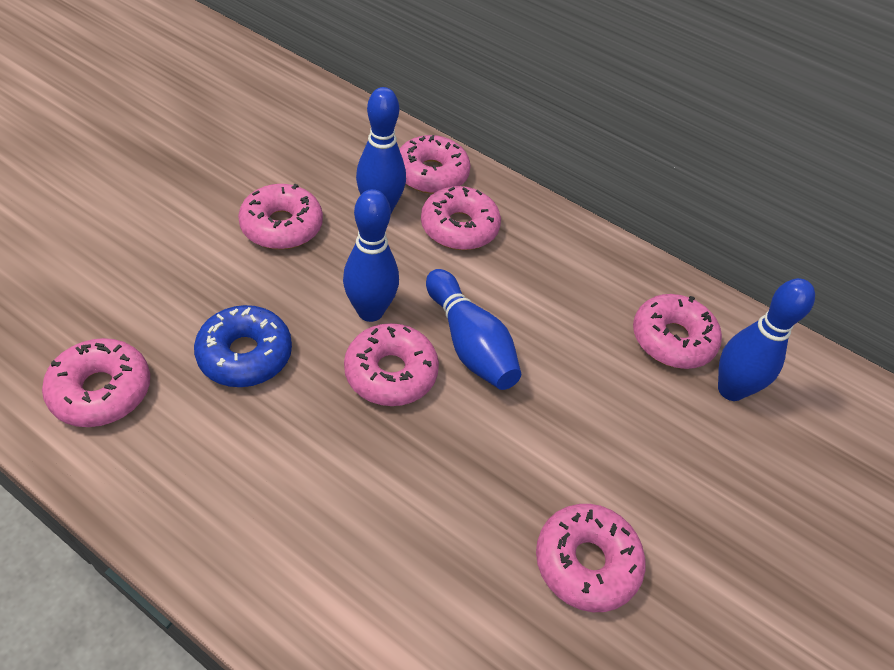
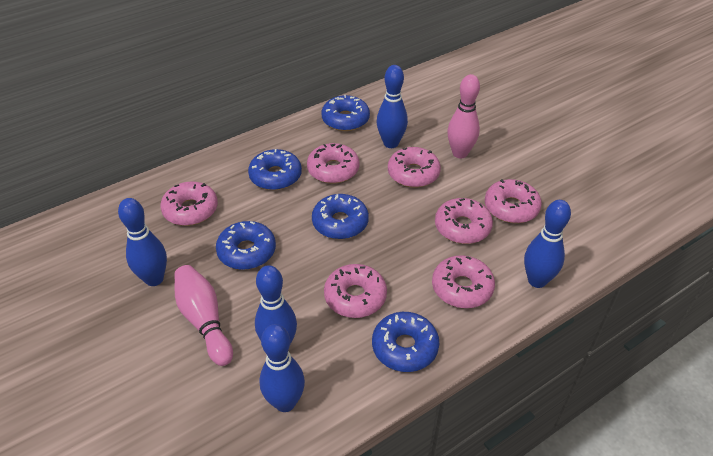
blue bowling pin: 4 -> 5
blue donut: 1 -> 5
pink bowling pin: 0 -> 2

